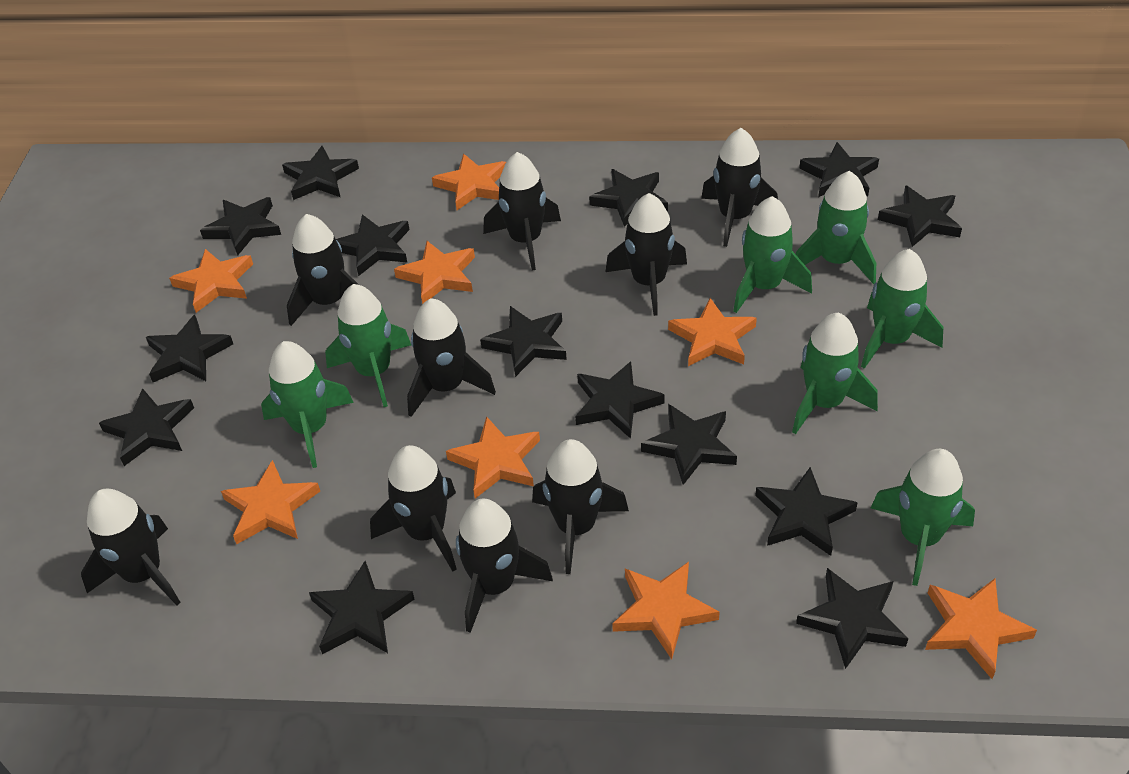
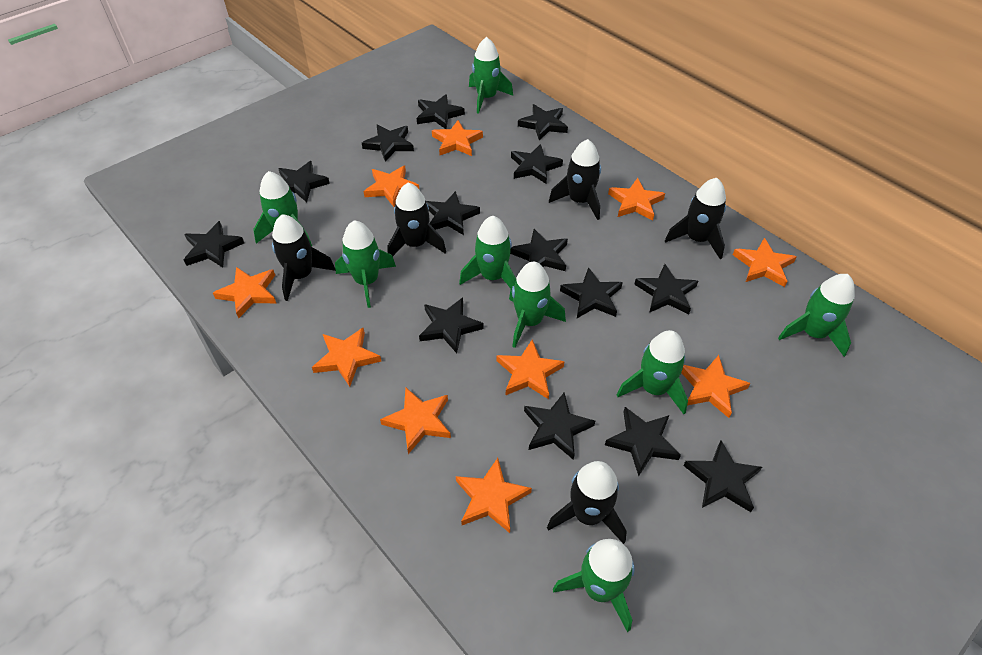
black rocket: 9 -> 5
green rocket: 7 -> 8
orange star: 8 -> 10

